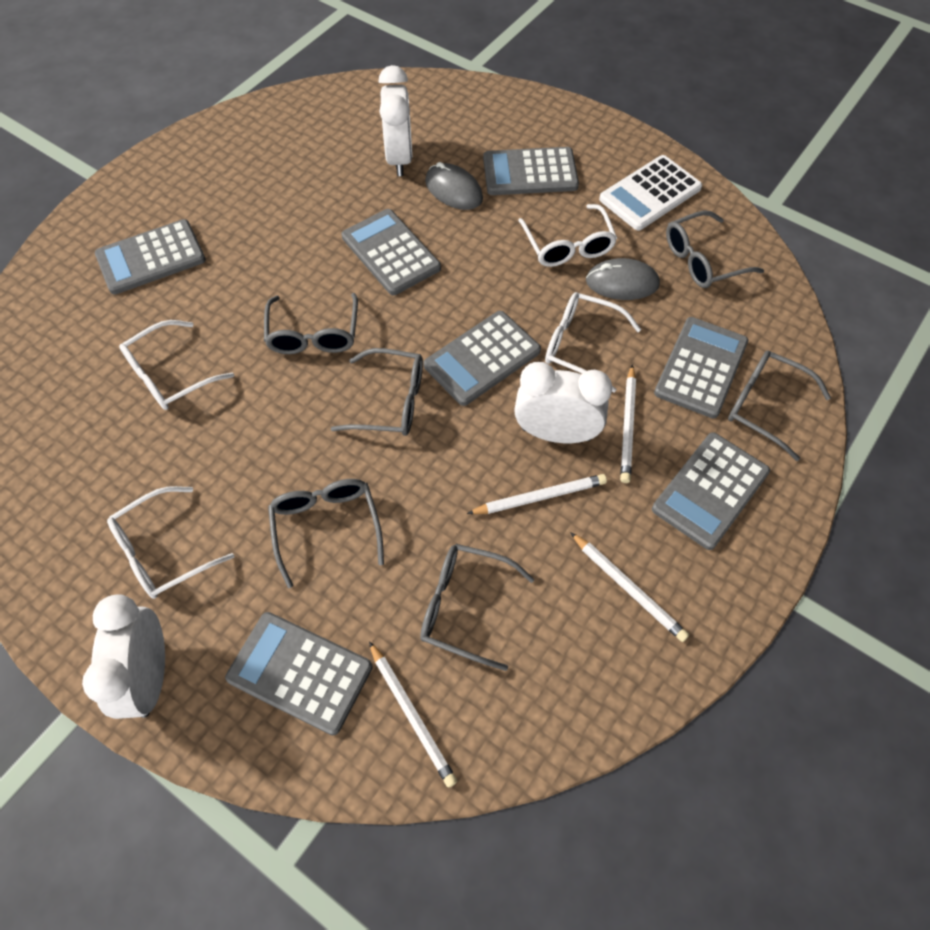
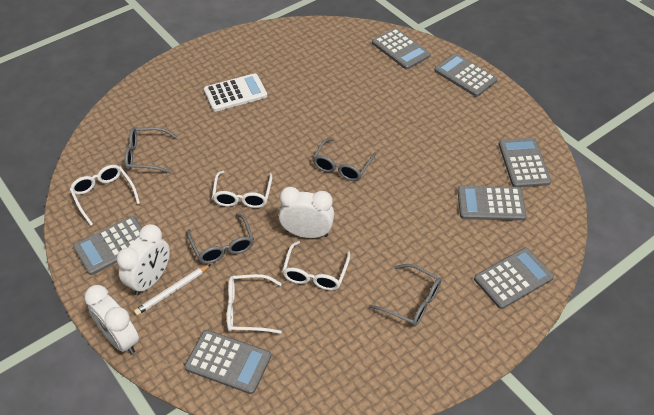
grey glasses: 6 -> 4
grey mouse: 2 -> 0
white pencil: 4 -> 1

